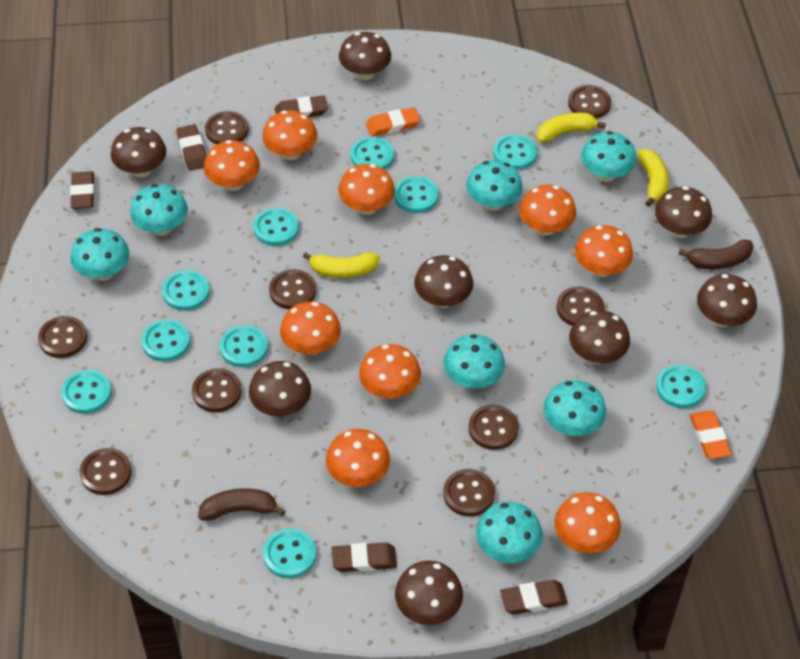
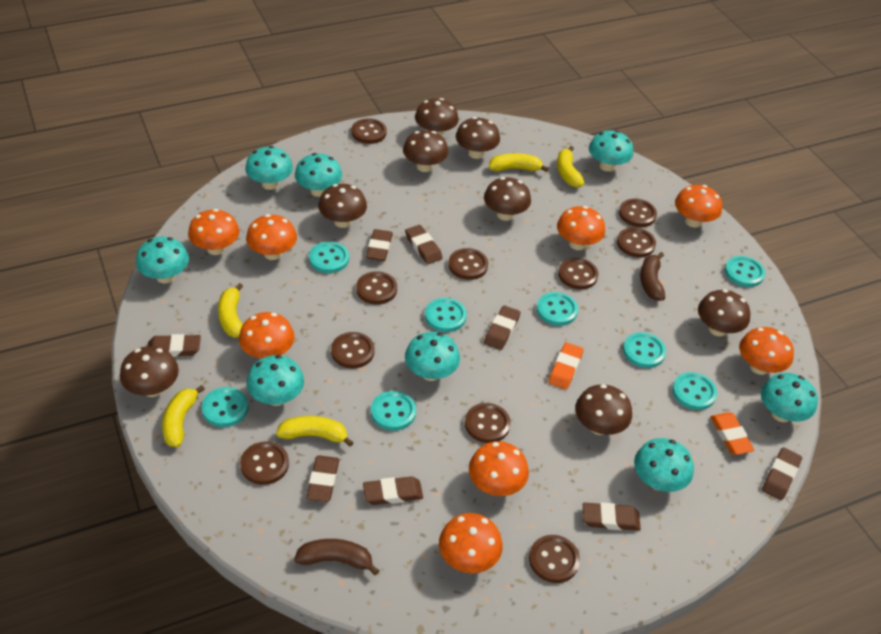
brown button: 9 -> 10
brown eraser: 5 -> 8
orange mushroom: 9 -> 8
turquoise button: 10 -> 8
turquoise mushroom: 7 -> 8
yellow banana: 3 -> 5

